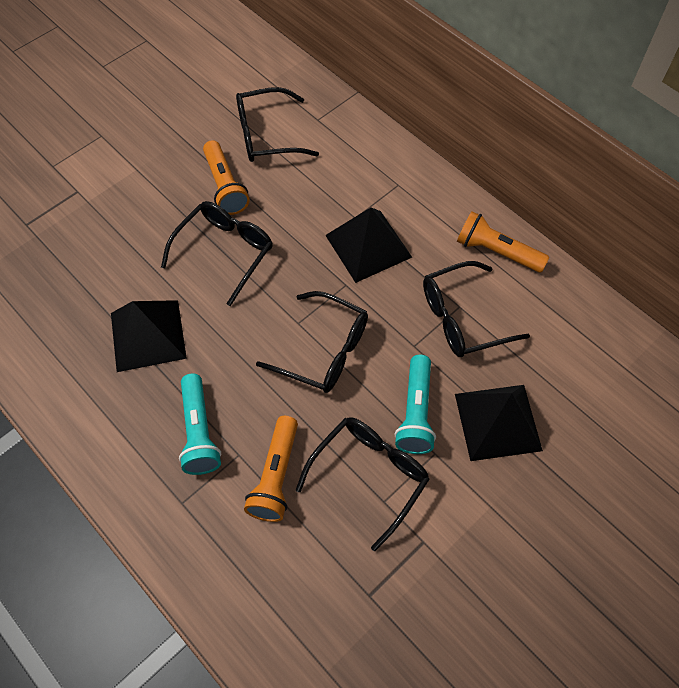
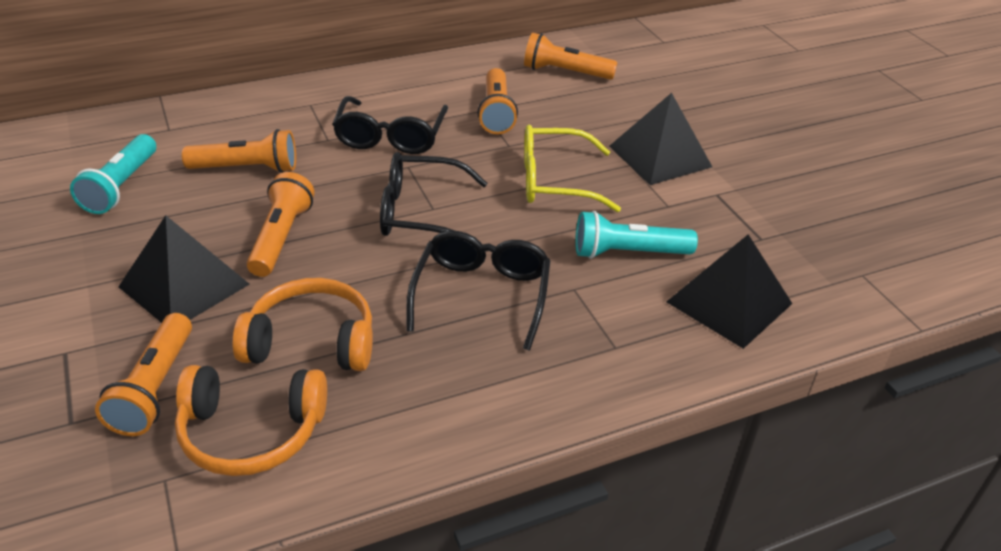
black glasses: 5 -> 3
orange flashlight: 3 -> 5
orange headphones: 0 -> 2
yellow glasses: 0 -> 1

